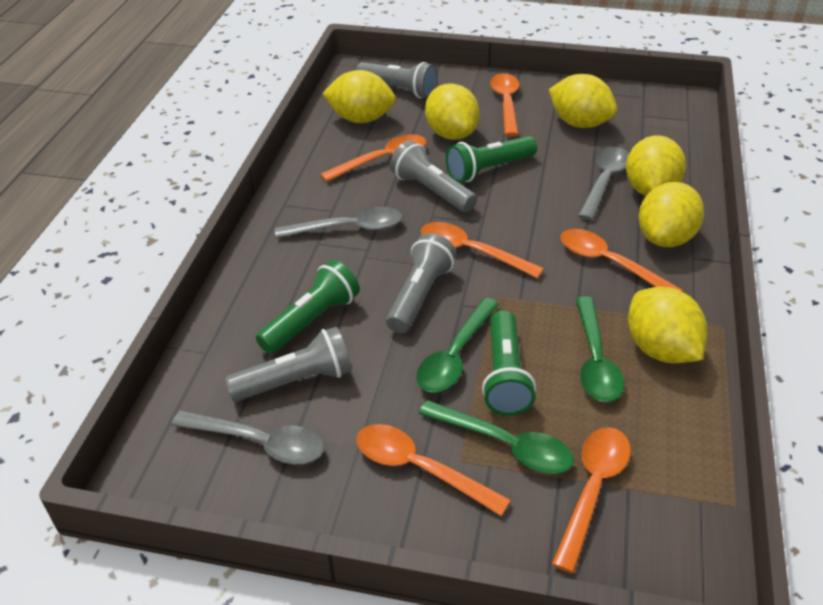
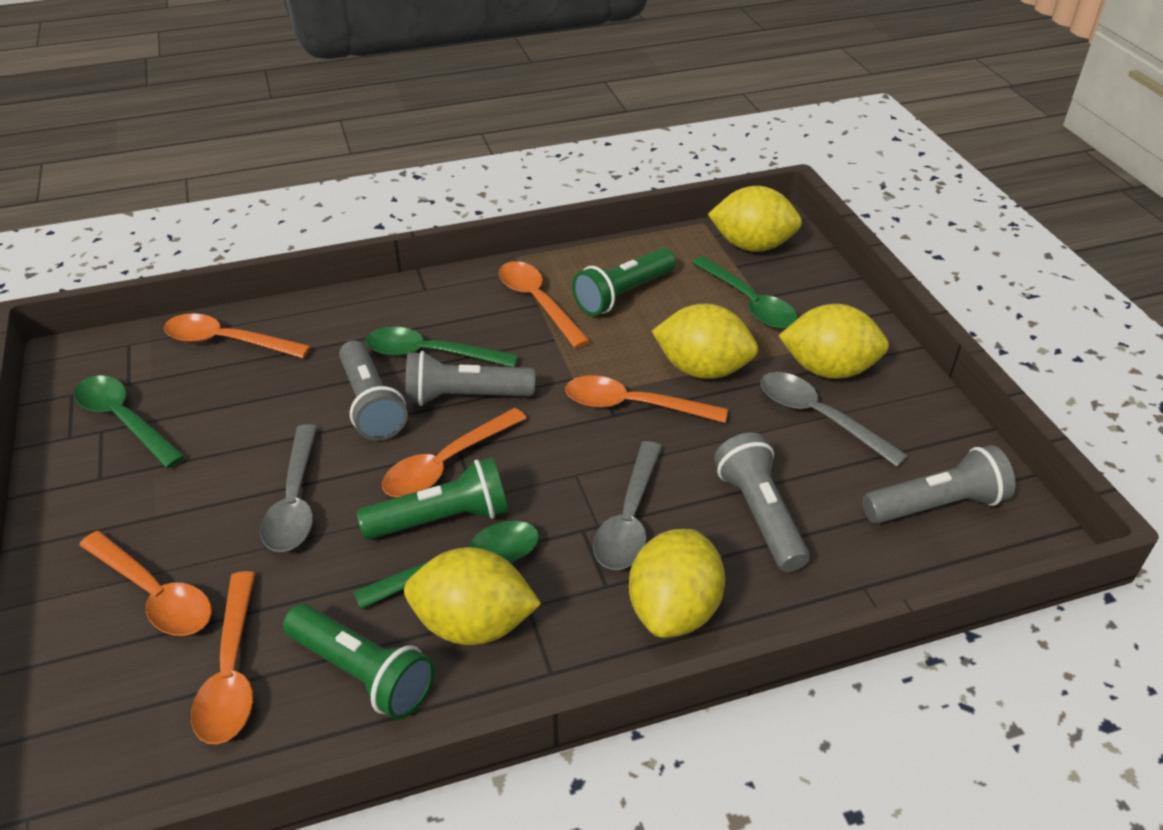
green spoon: 3 -> 4
yellow lemon: 6 -> 5

